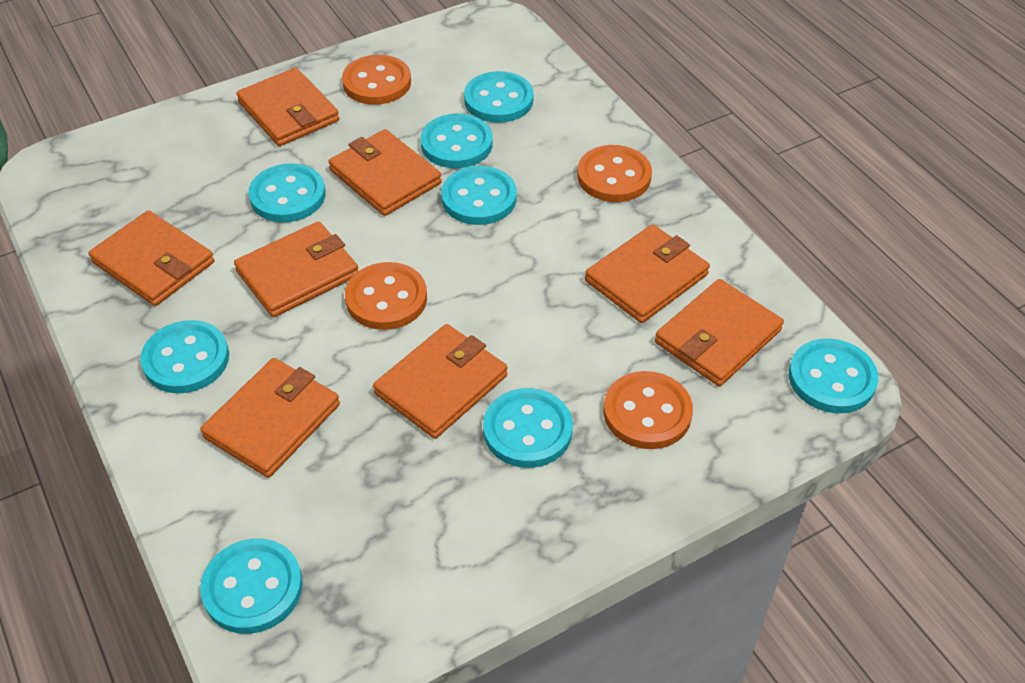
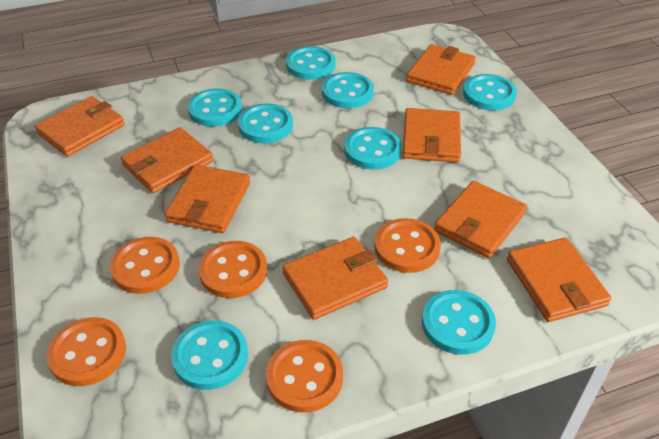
orange button: 4 -> 5

